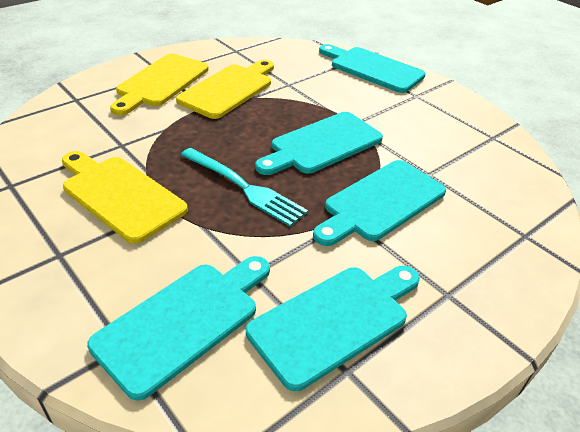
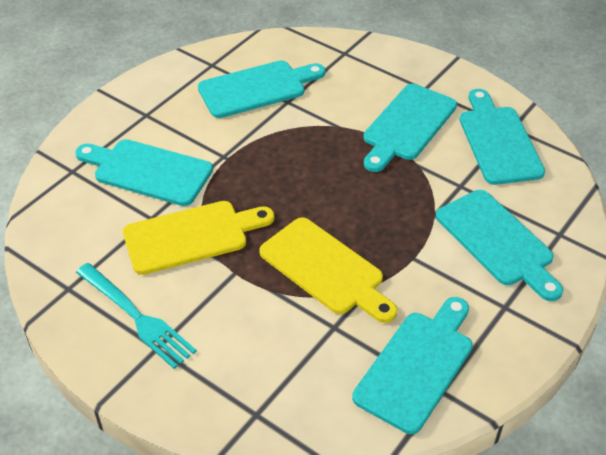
turquoise cutting board: 5 -> 6
yellow cutting board: 3 -> 2

